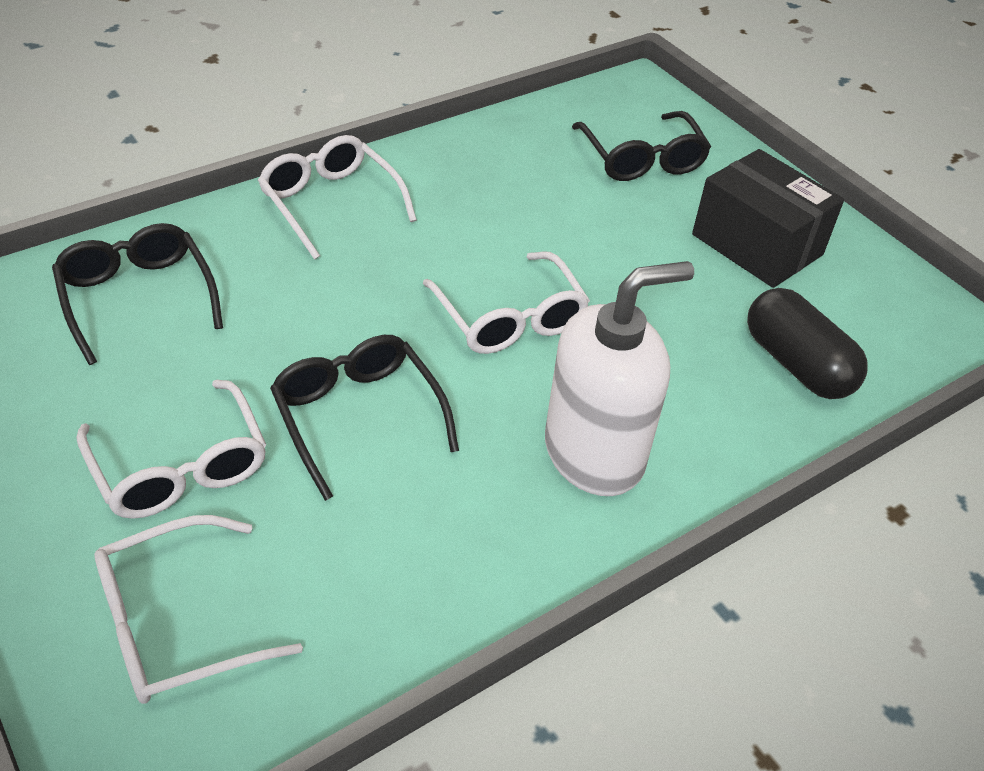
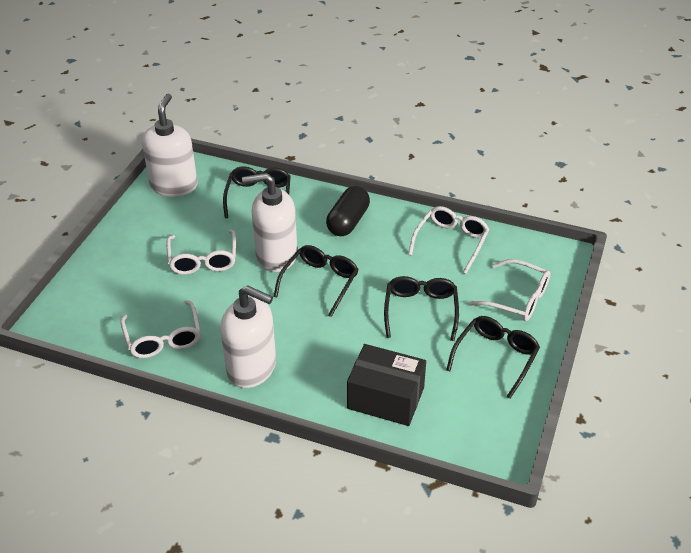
black glasses: 3 -> 4
white soap dispenser: 1 -> 3

